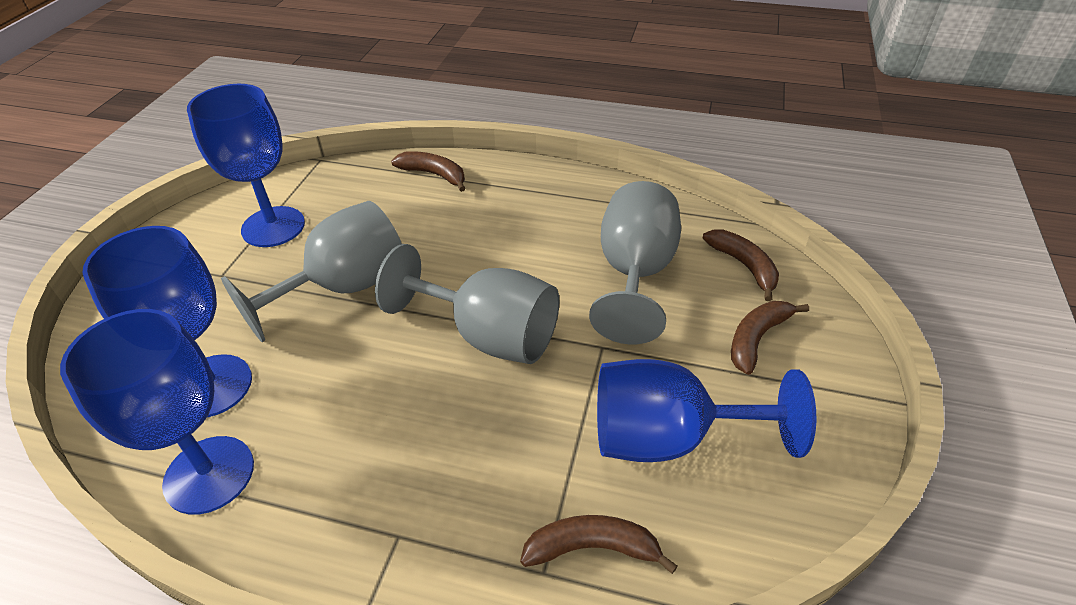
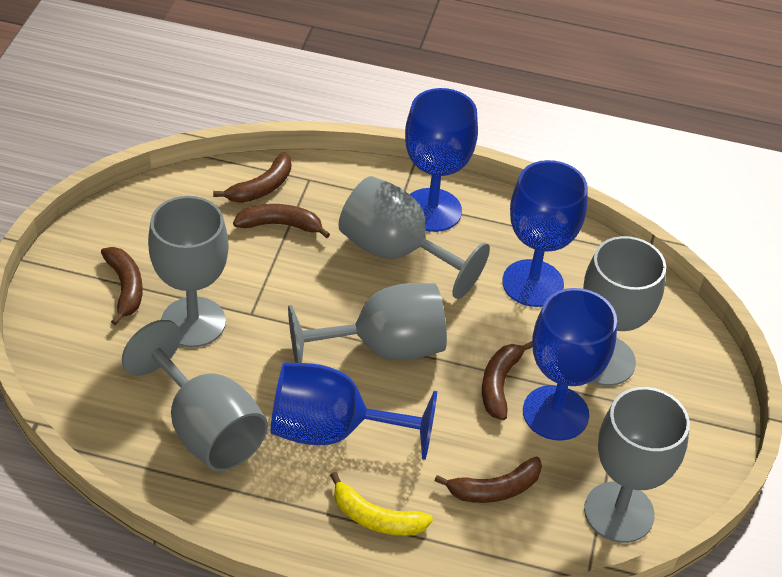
brown banana: 4 -> 5
grey goblet: 3 -> 6
yellow banana: 0 -> 1

